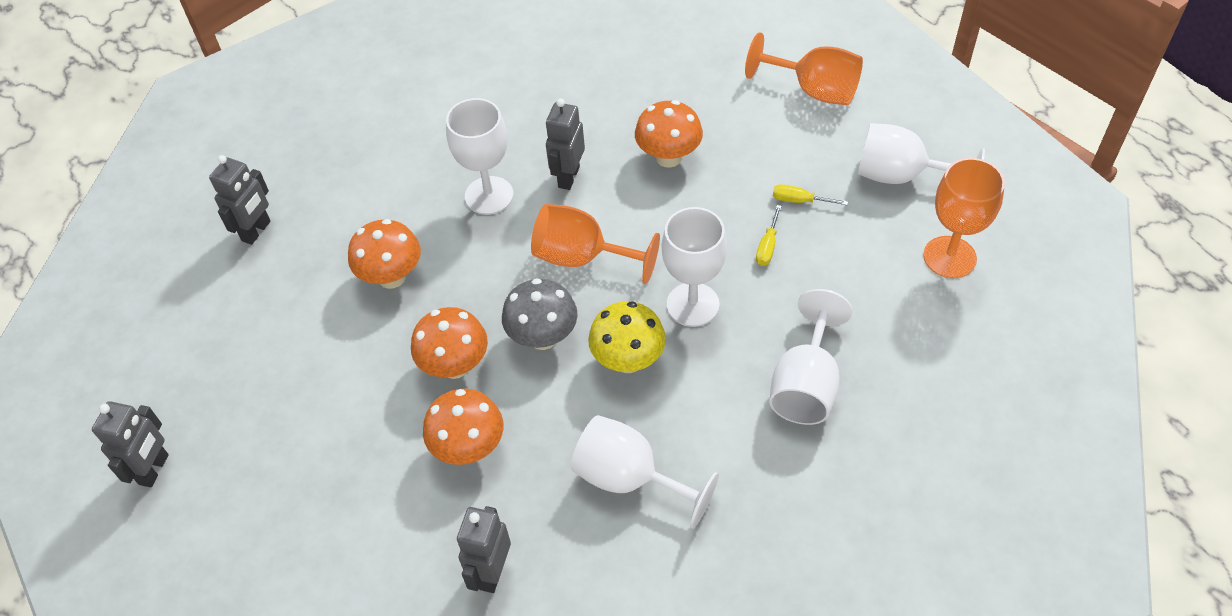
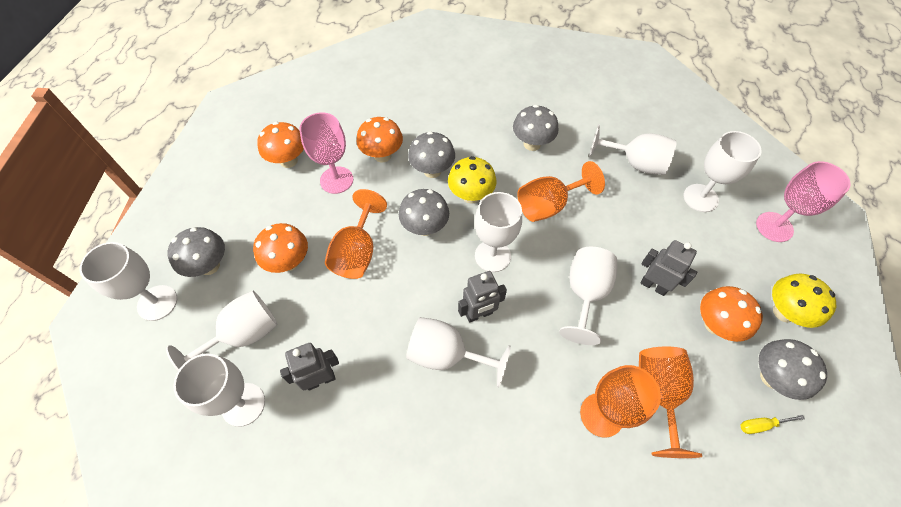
grey mushroom: 1 -> 5
grey robot: 4 -> 3
orange goblet: 3 -> 4
pink goblet: 0 -> 2
white goblet: 5 -> 8
yellow mushroom: 1 -> 2
yellow screwdriver: 2 -> 1

